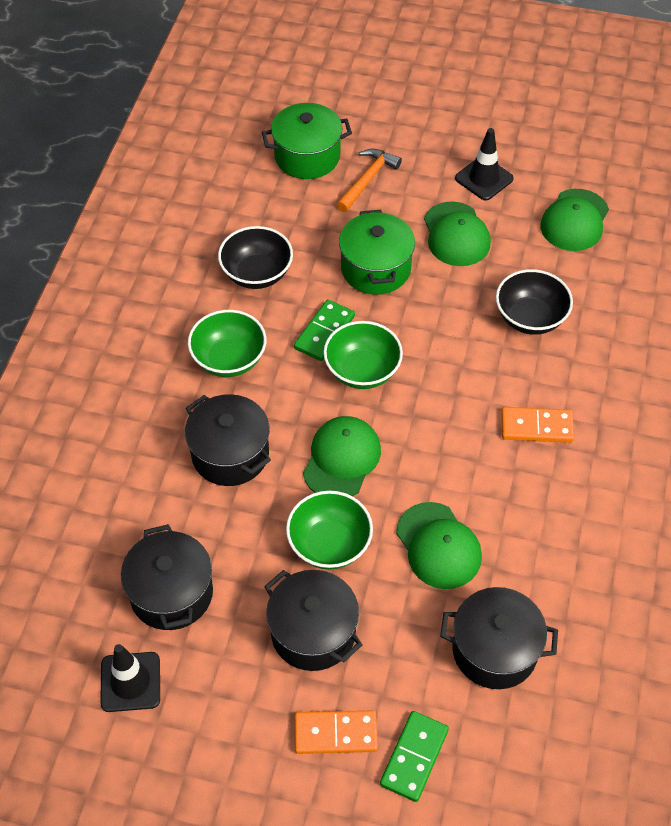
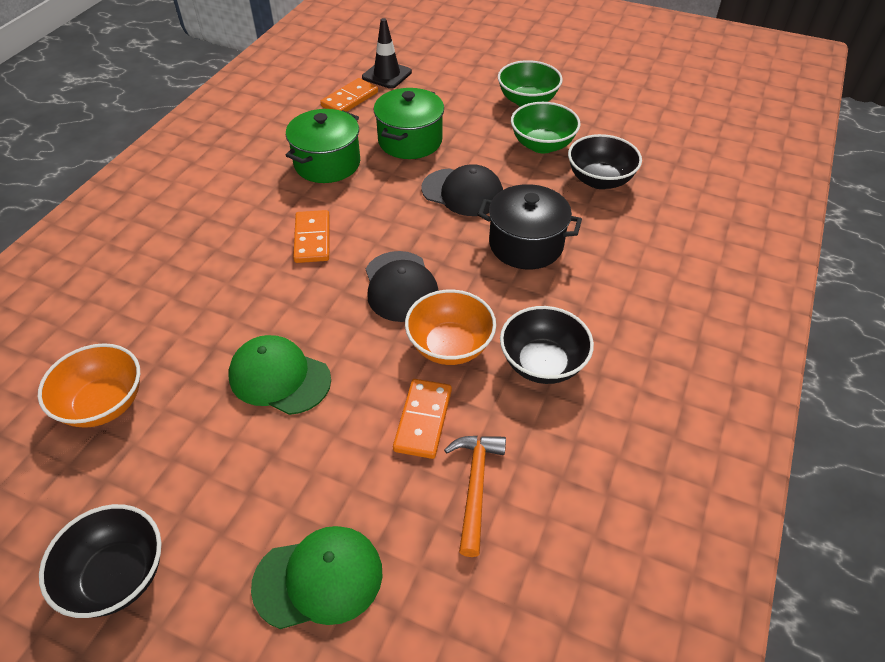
black bowl: 2 -> 3
black cap: 0 -> 2
black pot: 4 -> 1
black traffic cone: 2 -> 1
green bowl: 3 -> 2
green cap: 4 -> 2
green domino: 2 -> 0
orange bowl: 0 -> 2
orange domino: 2 -> 3

